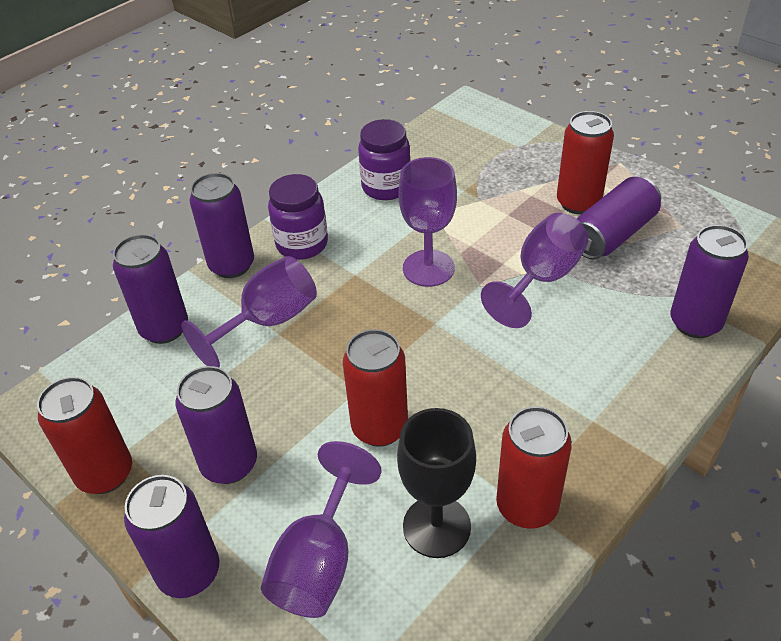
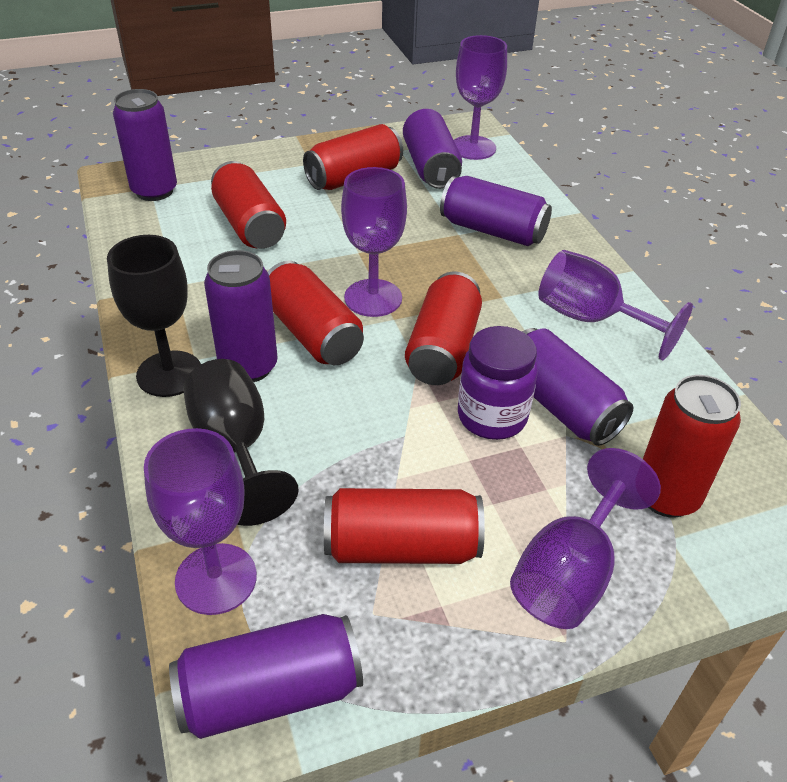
black goblet: 1 -> 2
purple goblet: 4 -> 5
purple jar: 2 -> 1
red can: 4 -> 6

